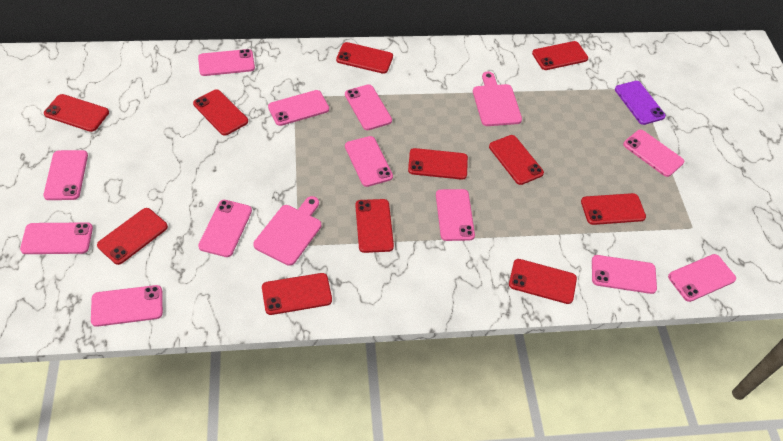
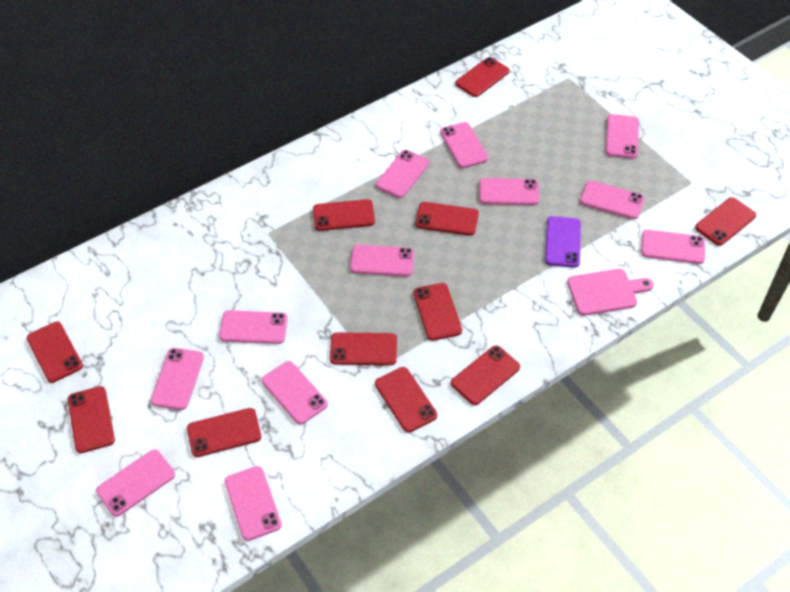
pink cutting board: 2 -> 1

